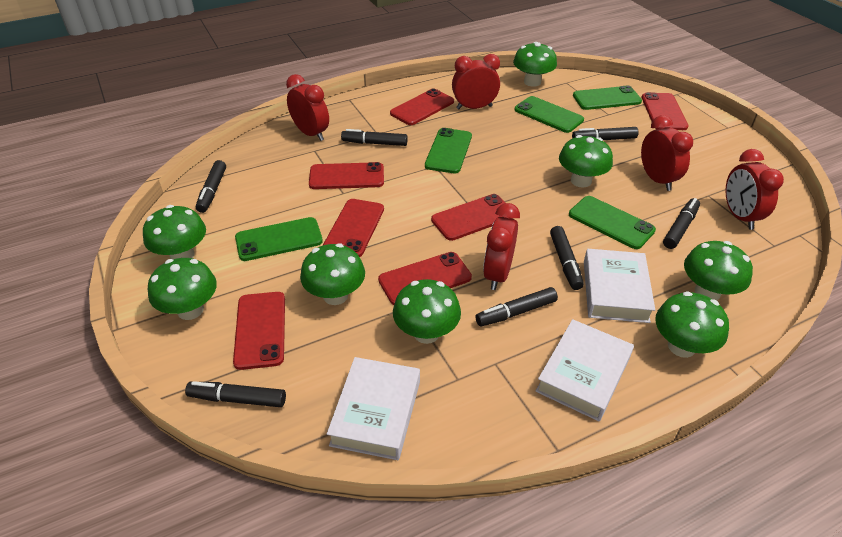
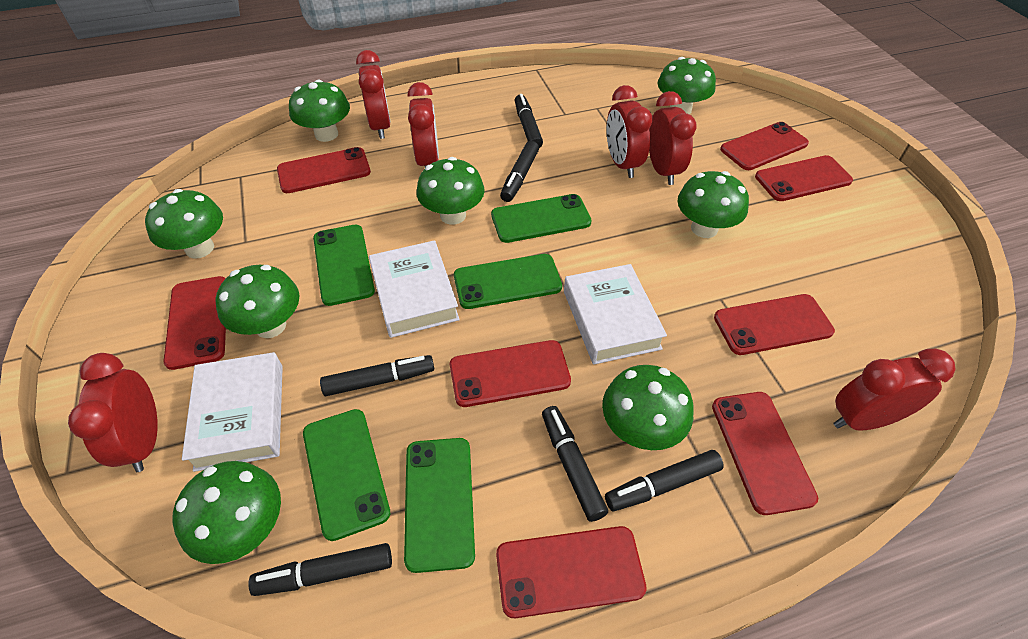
black marker: 7 -> 6
red clock: 5 -> 6
red phone: 7 -> 8

